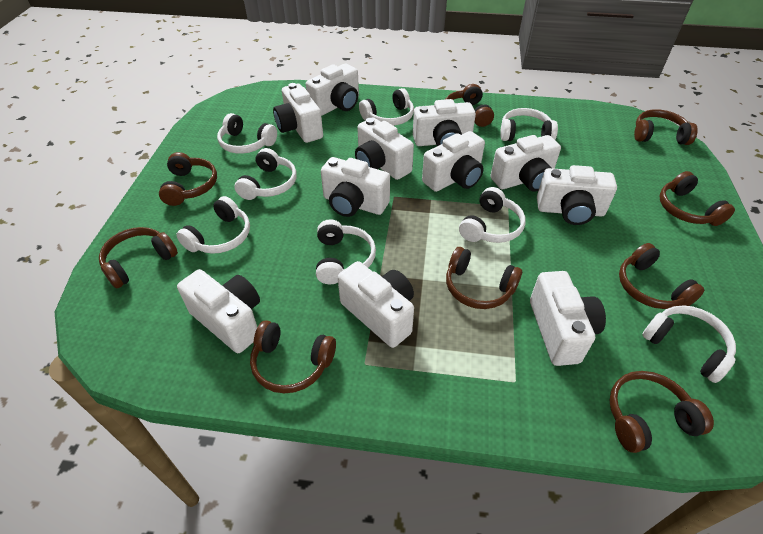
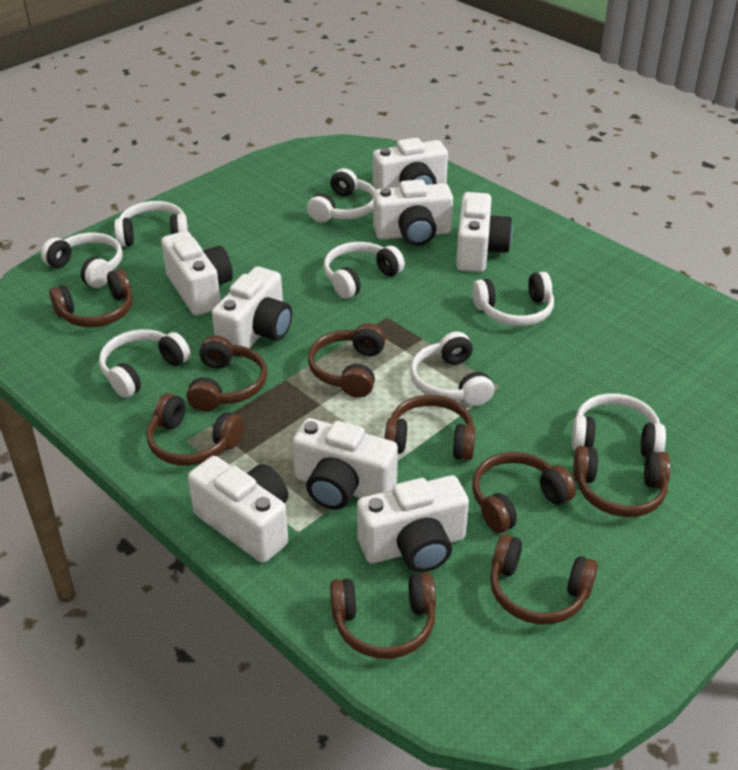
white camera: 11 -> 8

